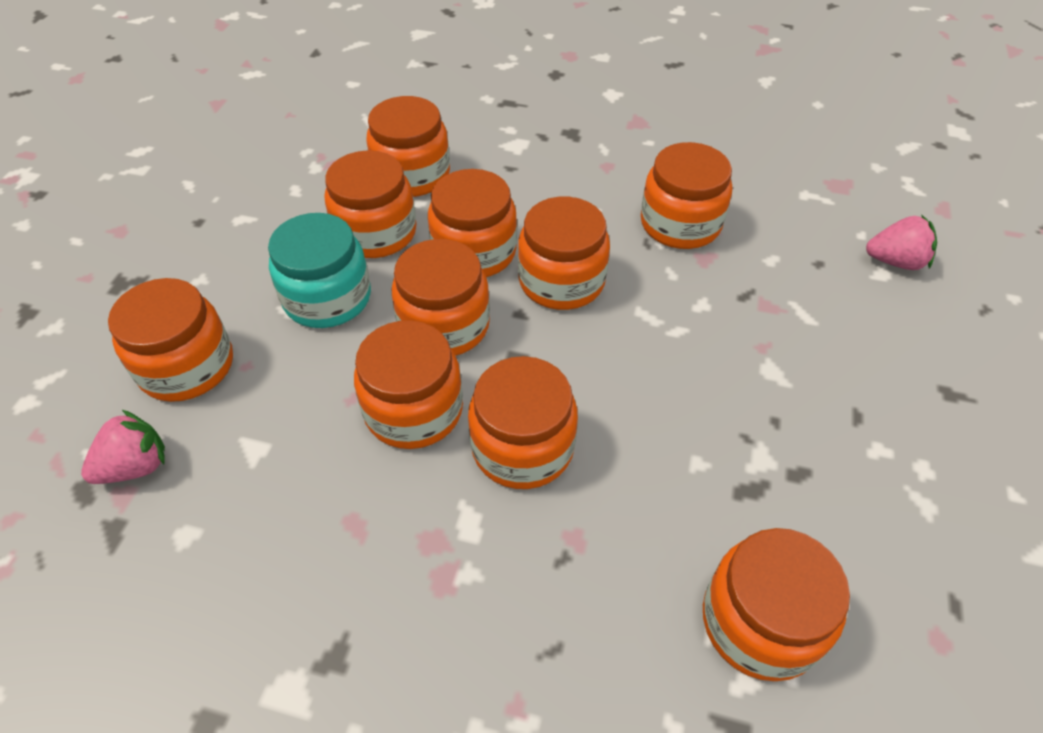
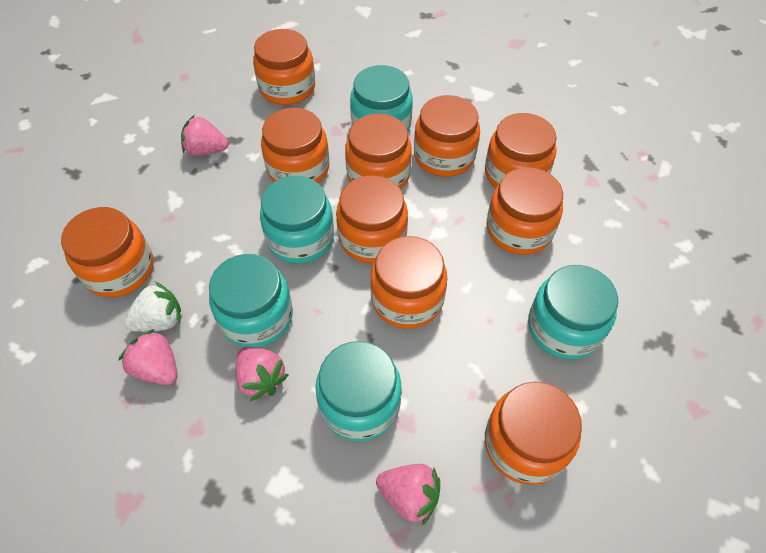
pink strawberry: 2 -> 4
turquoise jar: 1 -> 5
white strawberry: 0 -> 1

